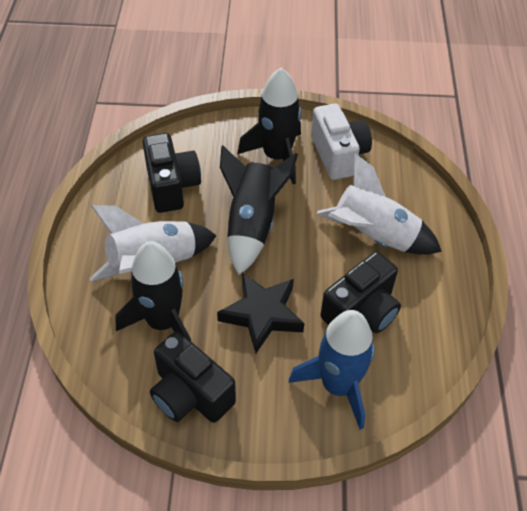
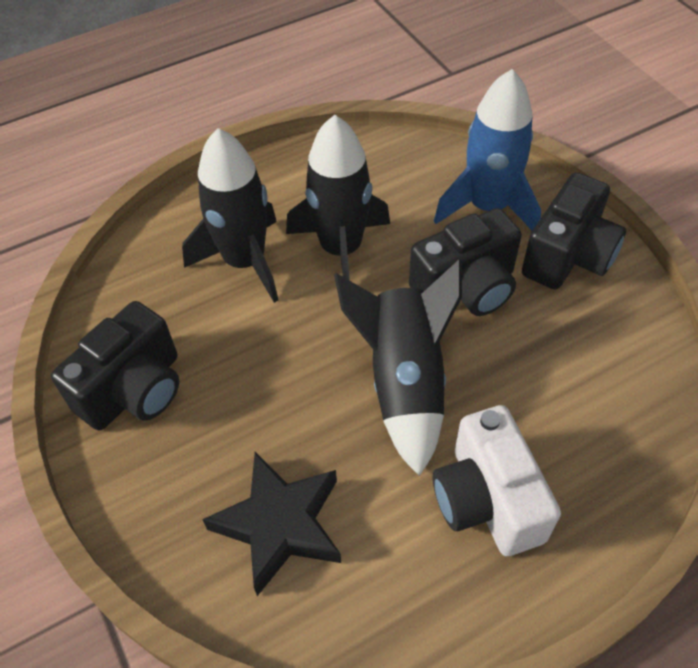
white rocket: 2 -> 0

